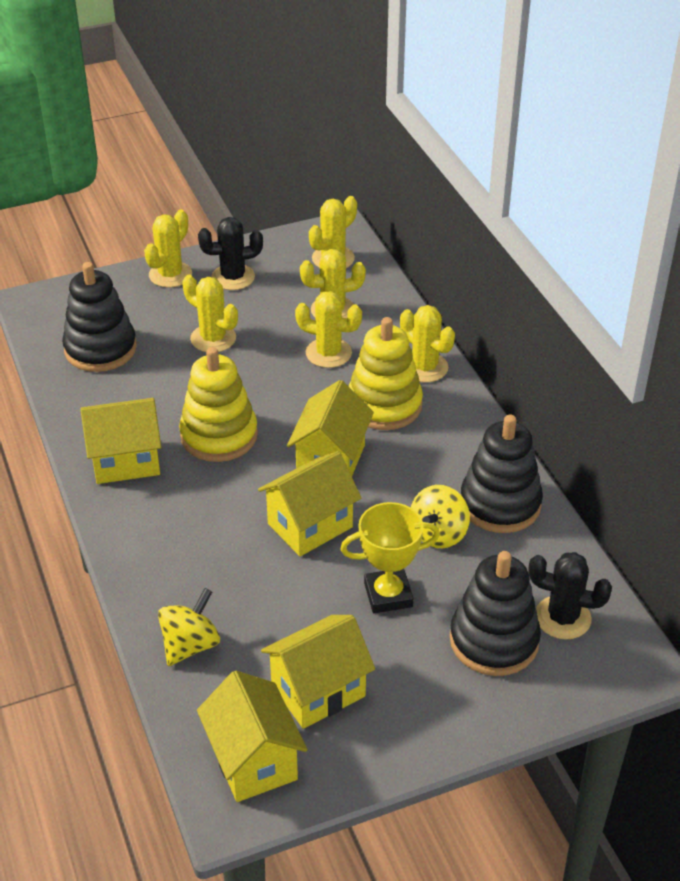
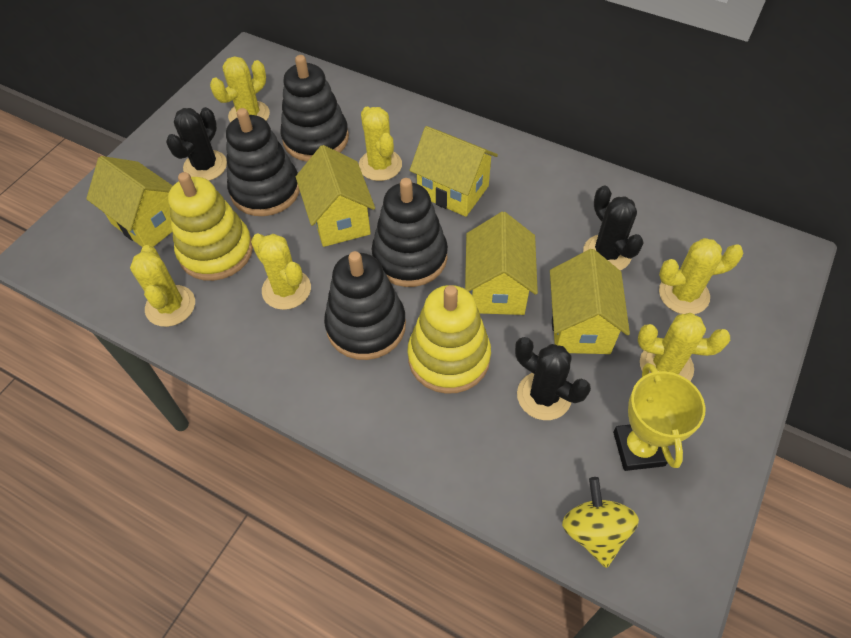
black cactus: 2 -> 3
black stacking toy: 3 -> 4
yellow spinning top: 2 -> 1

